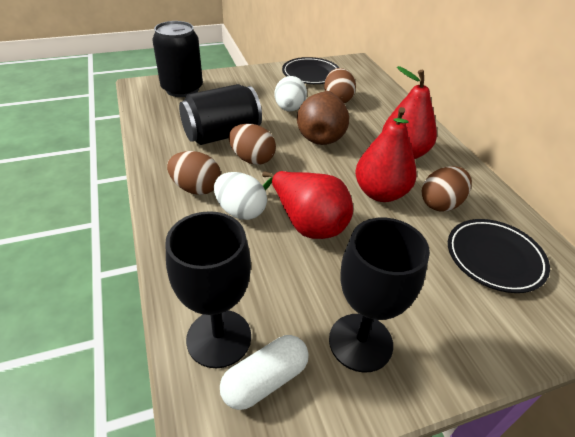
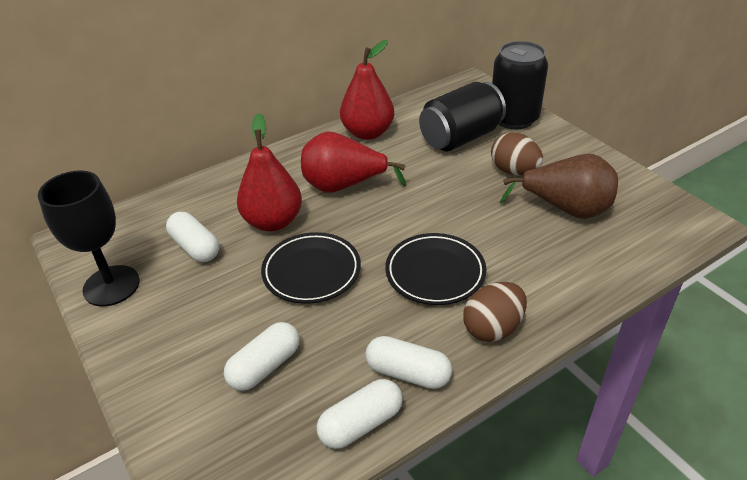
black goblet: 2 -> 1
brown egg: 4 -> 2
white capsule: 1 -> 4
white egg: 2 -> 0

